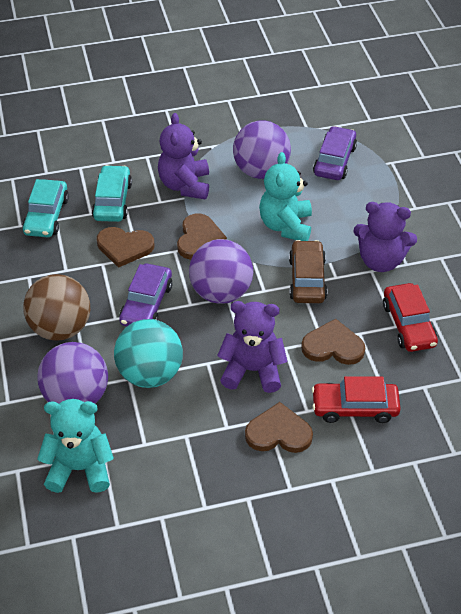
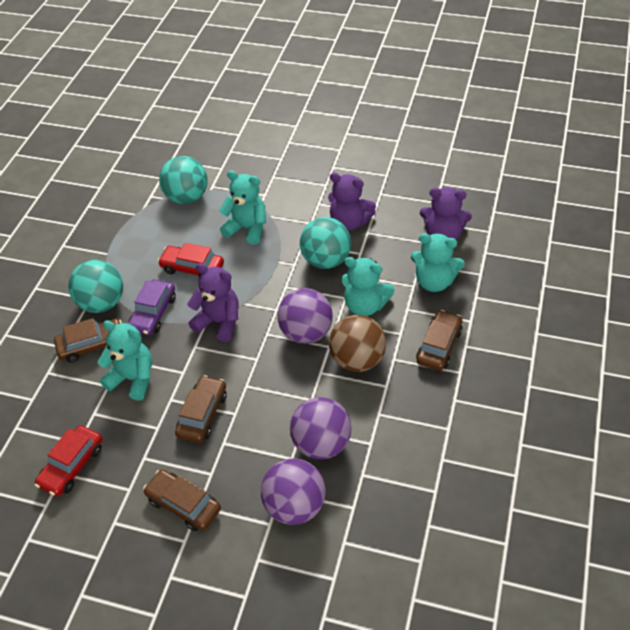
brown car: 1 -> 4
brown heart: 4 -> 0
purple car: 2 -> 1
turquoise ball: 1 -> 3
turquoise car: 2 -> 0
turquoise teddy bear: 2 -> 4

